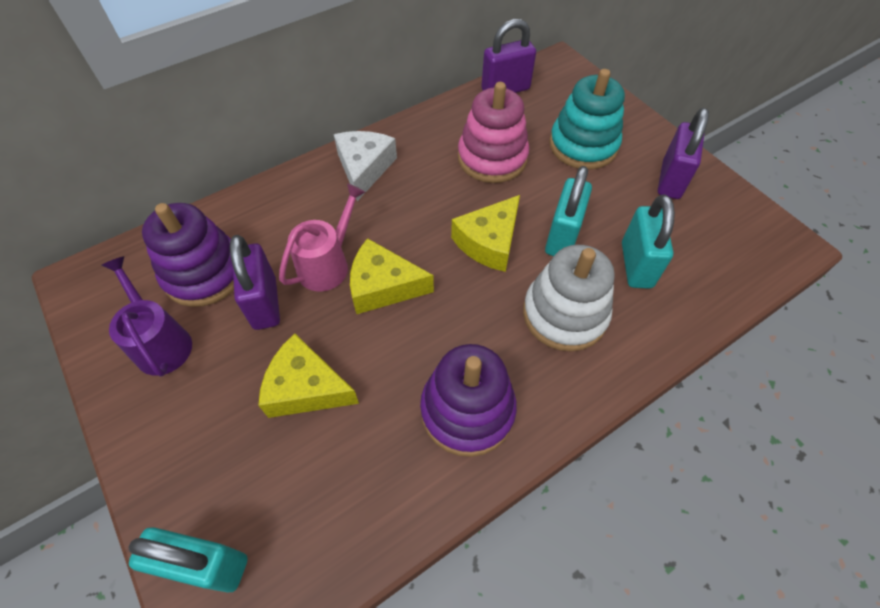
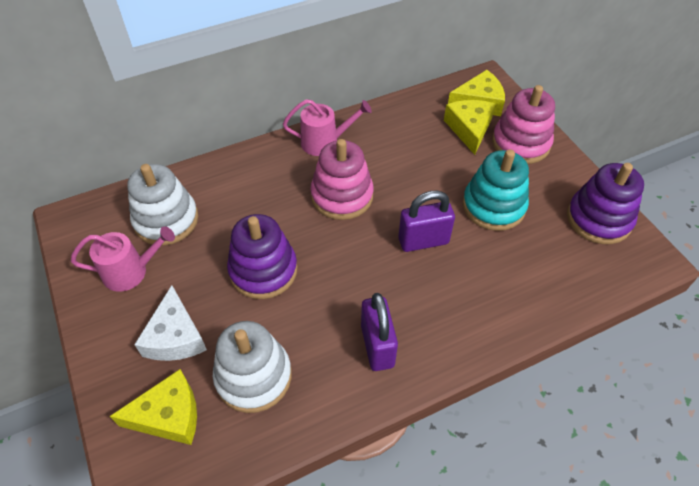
pink stacking toy: 1 -> 2
pink watering can: 1 -> 2
purple padlock: 3 -> 2
purple watering can: 1 -> 0
turquoise padlock: 3 -> 0
white stacking toy: 1 -> 2

